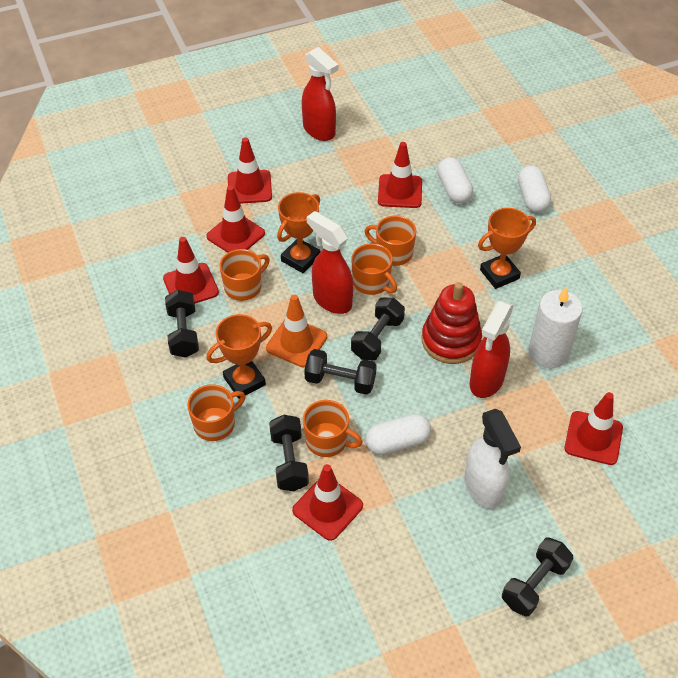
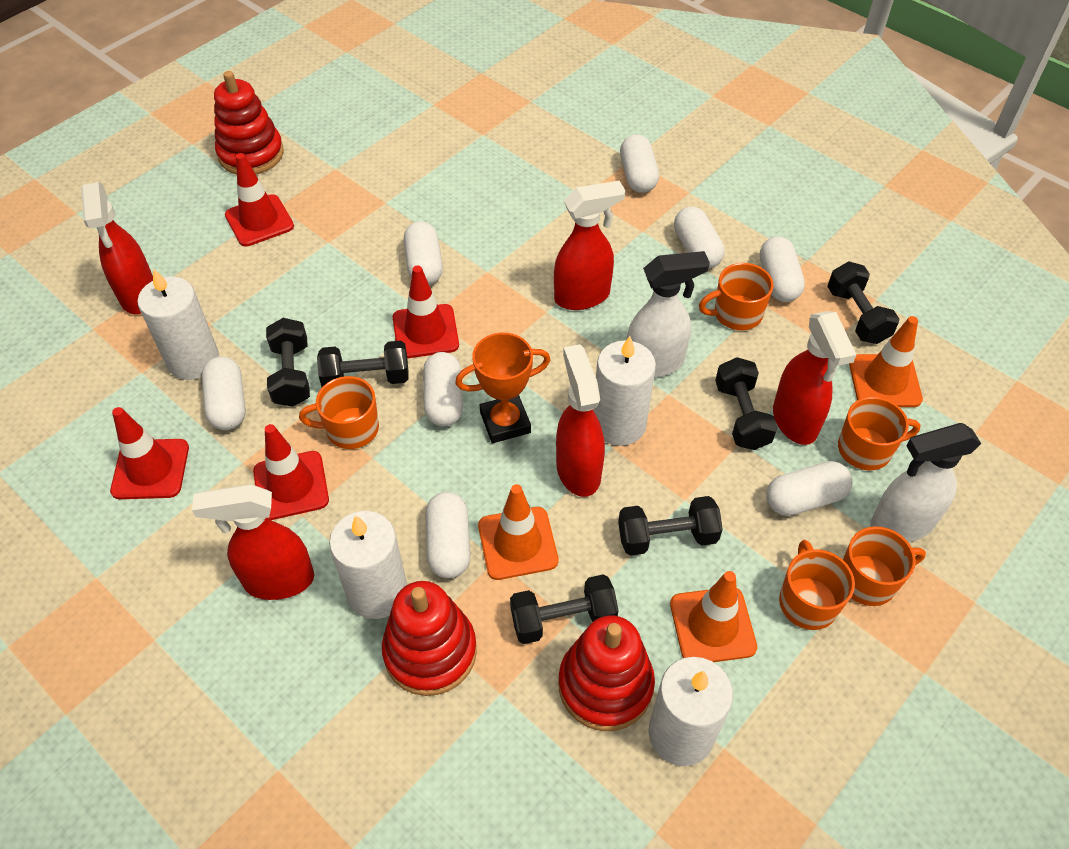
black dumbbell: 5 -> 6
orange traffic cone: 1 -> 3
orange trophy: 3 -> 1
red spray bottle: 3 -> 5
red stacking toy: 1 -> 3
red traffic cone: 6 -> 4
white candle: 1 -> 4
white capsule: 3 -> 8
white spray bottle: 1 -> 2

